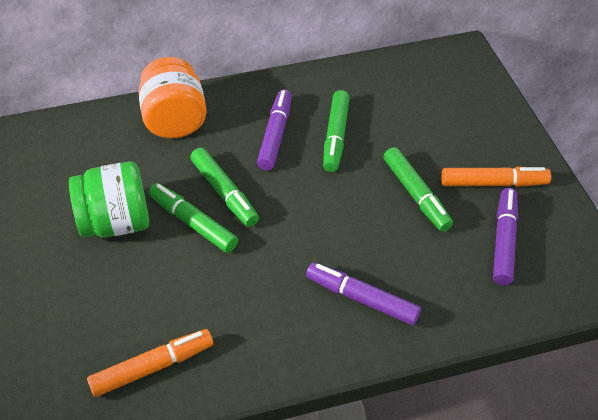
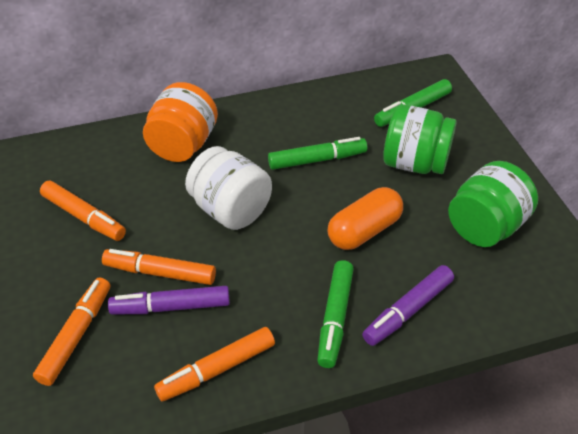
green jar: 1 -> 2
green marker: 4 -> 3
orange capsule: 0 -> 1
orange marker: 2 -> 4
purple marker: 3 -> 2
white jar: 0 -> 1

